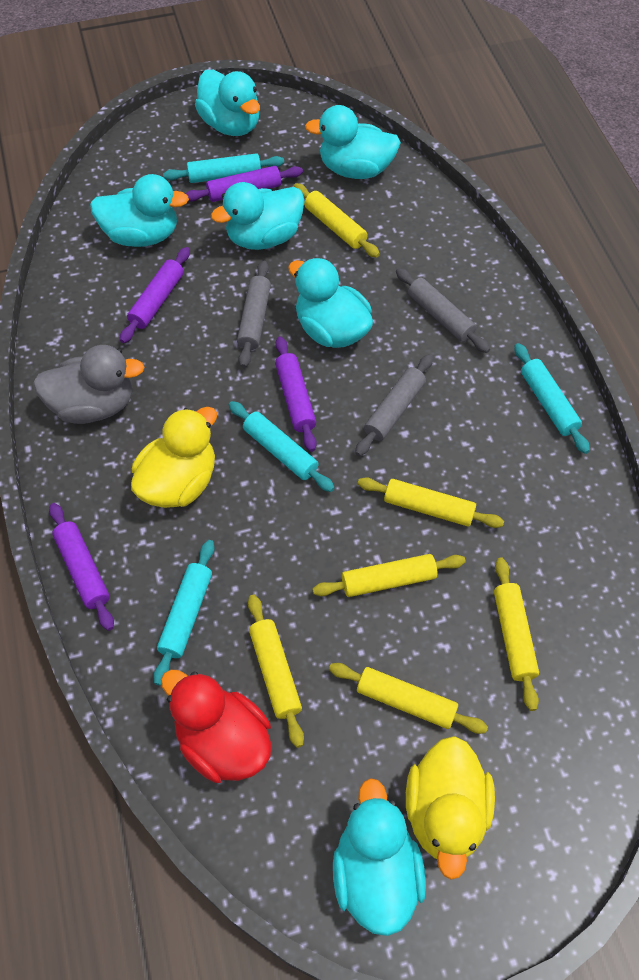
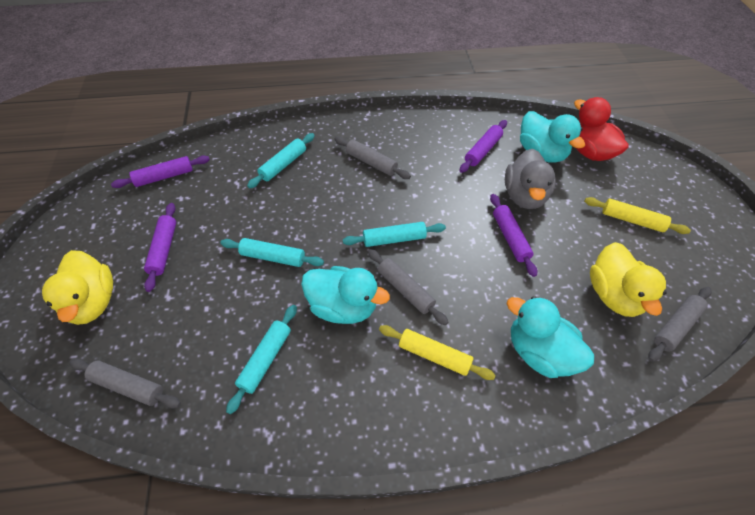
grey rolling pin: 3 -> 4
turquoise duck: 6 -> 3
yellow rolling pin: 6 -> 2

